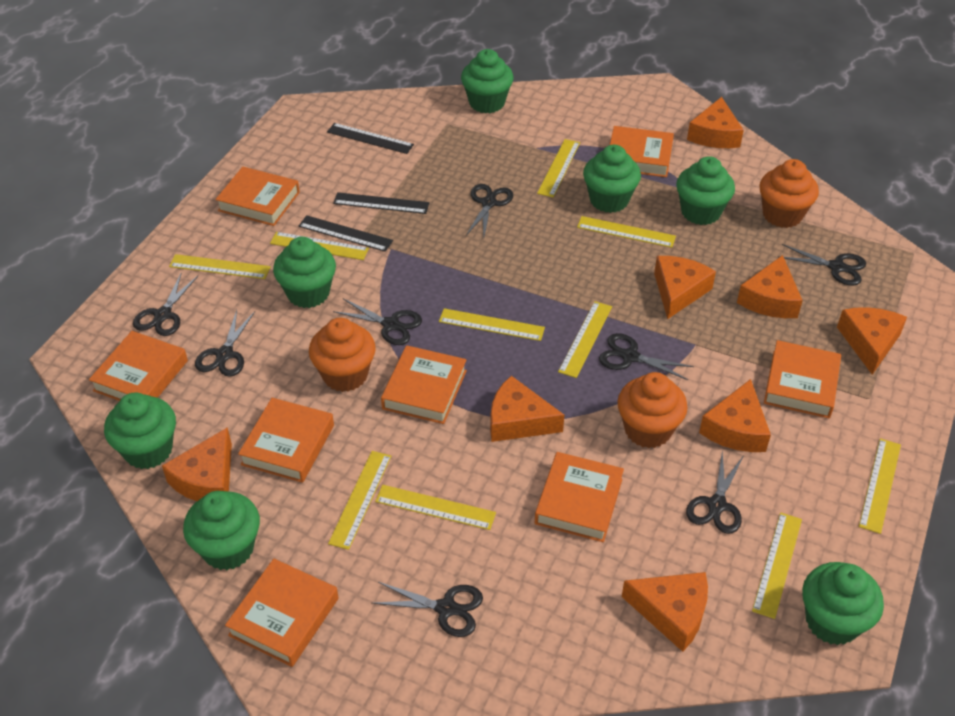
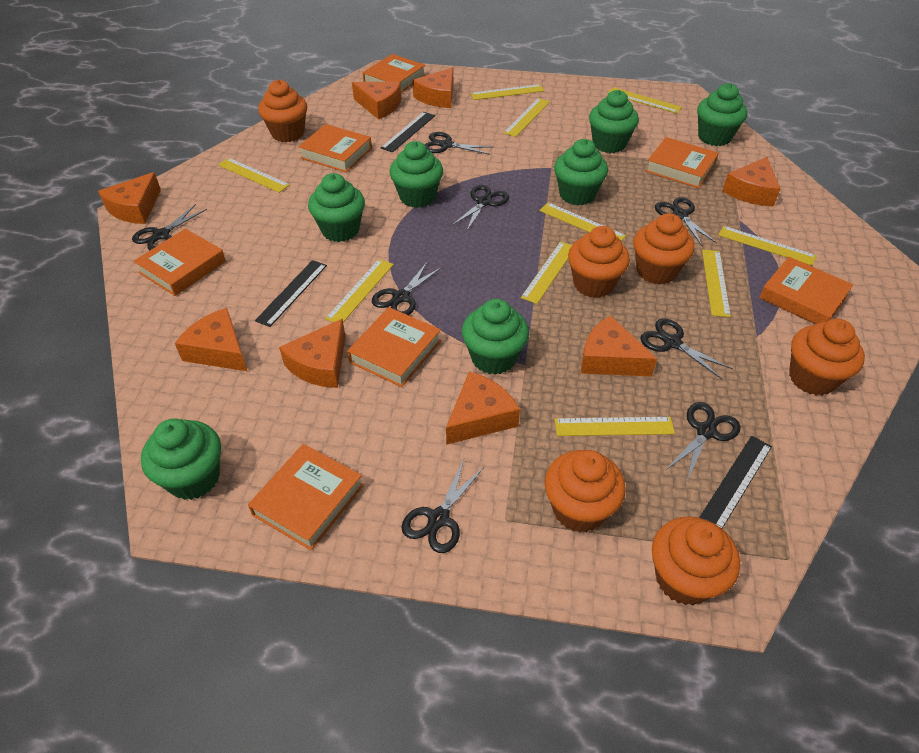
orange book: 8 -> 7
orange cupcake: 3 -> 6

